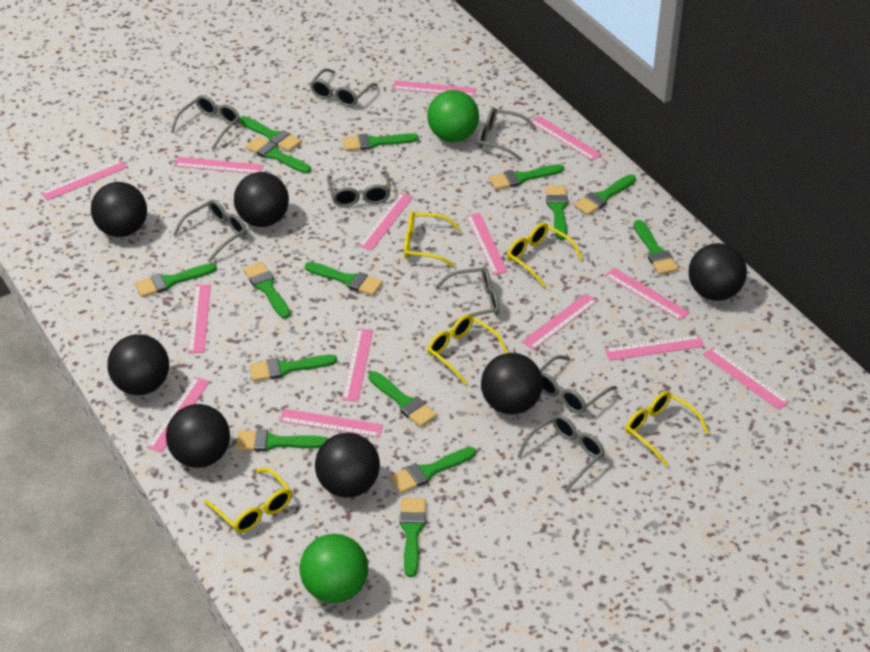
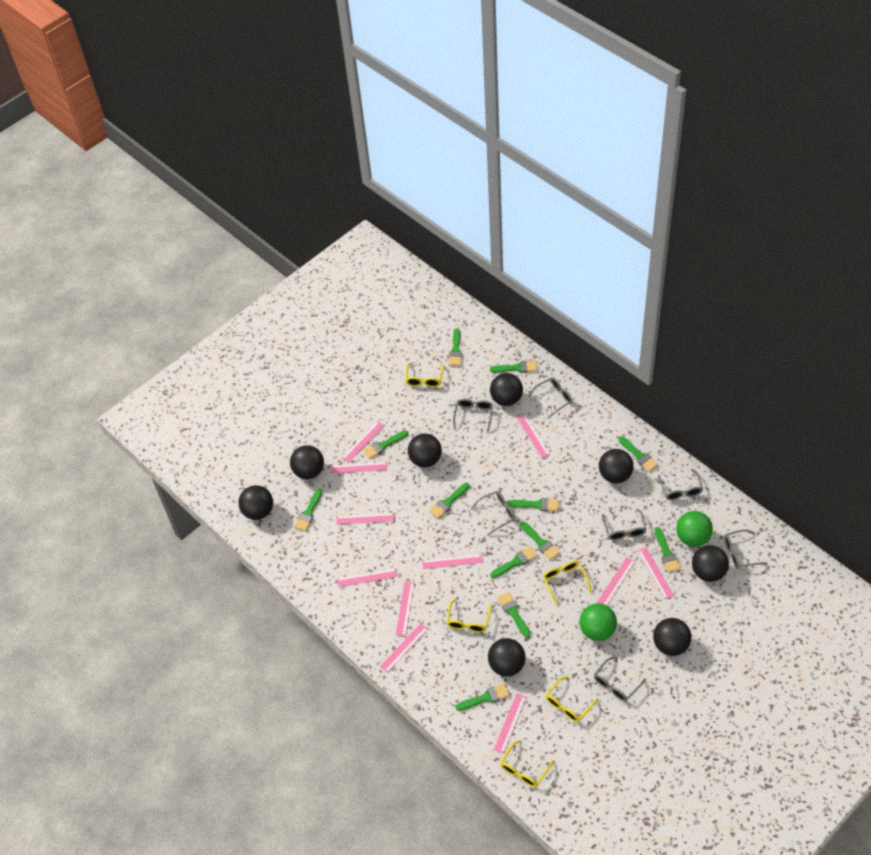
black ball: 7 -> 8
green brush: 15 -> 12
grey glasses: 8 -> 7
pink ruler: 14 -> 11

